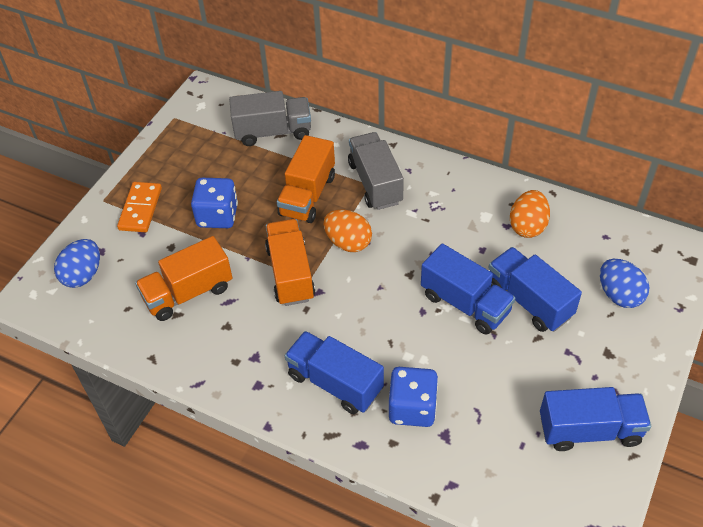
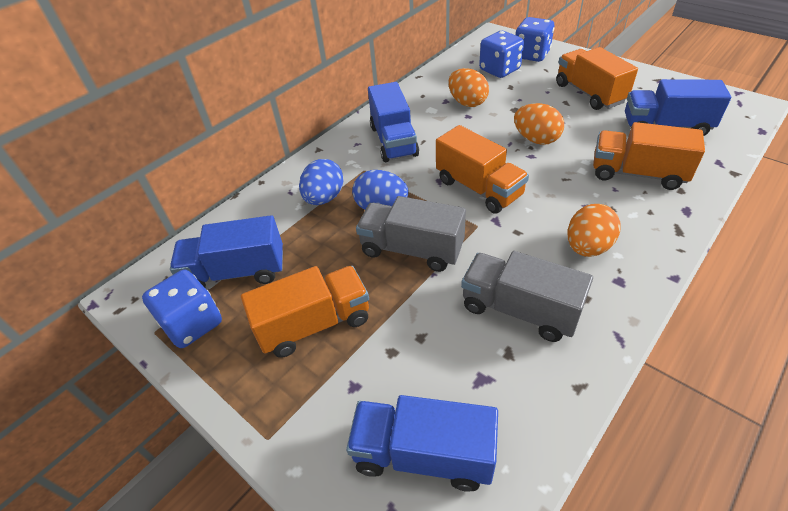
blue dice: 2 -> 3
orange domino: 1 -> 0
orange egg: 2 -> 3
orange truck: 3 -> 4

